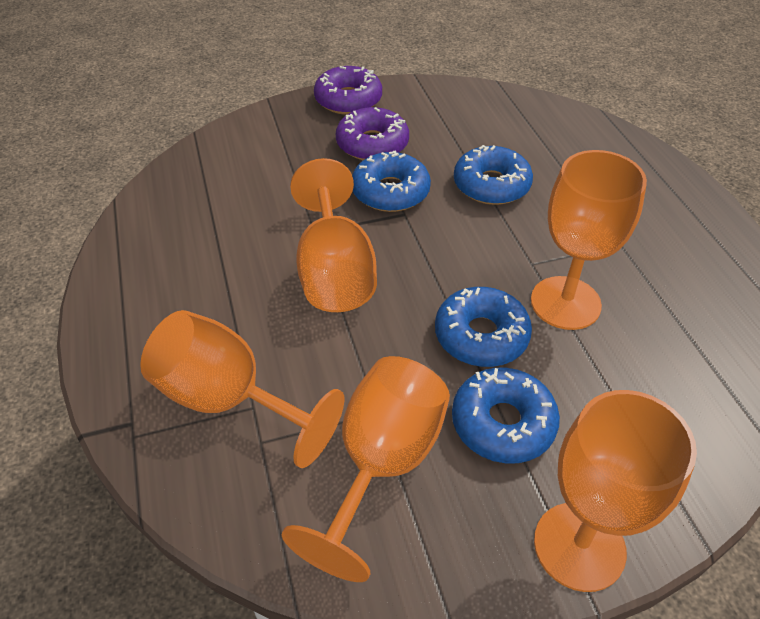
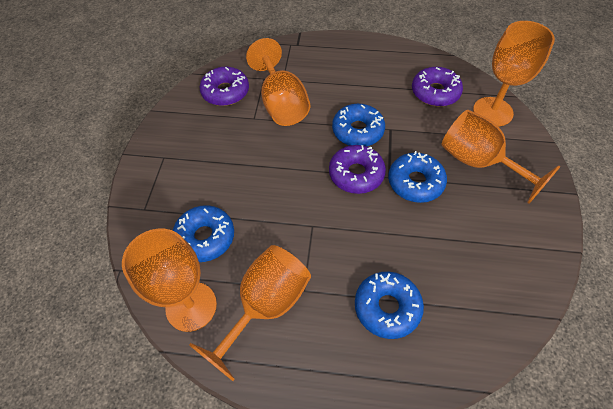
purple donut: 2 -> 3

